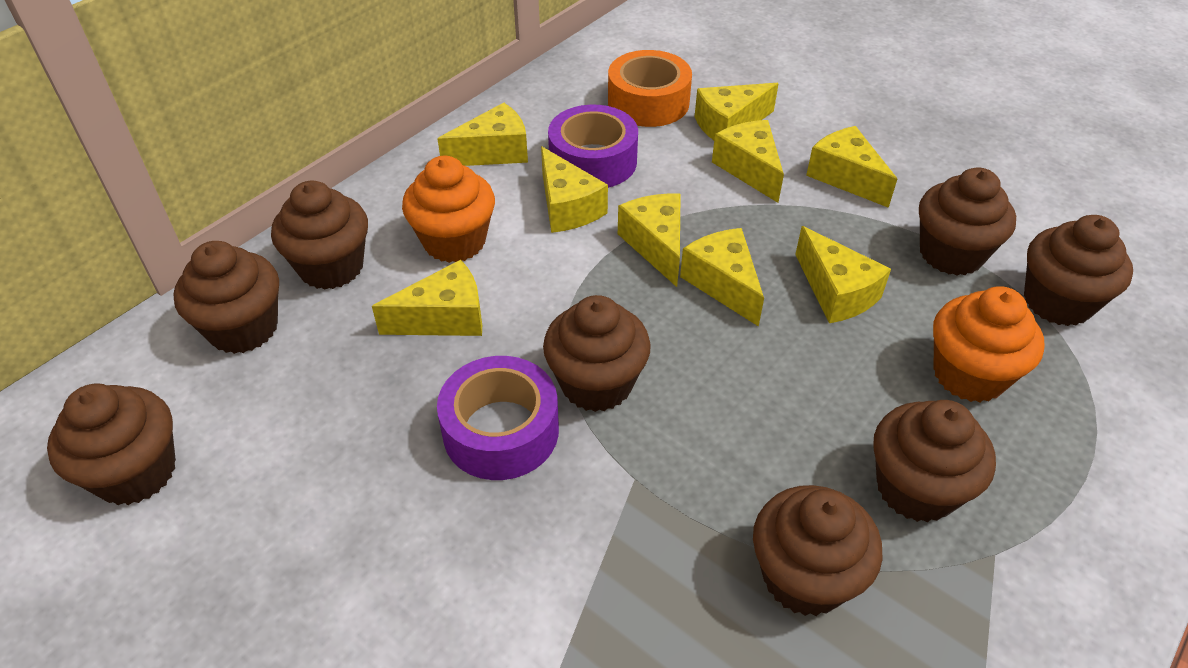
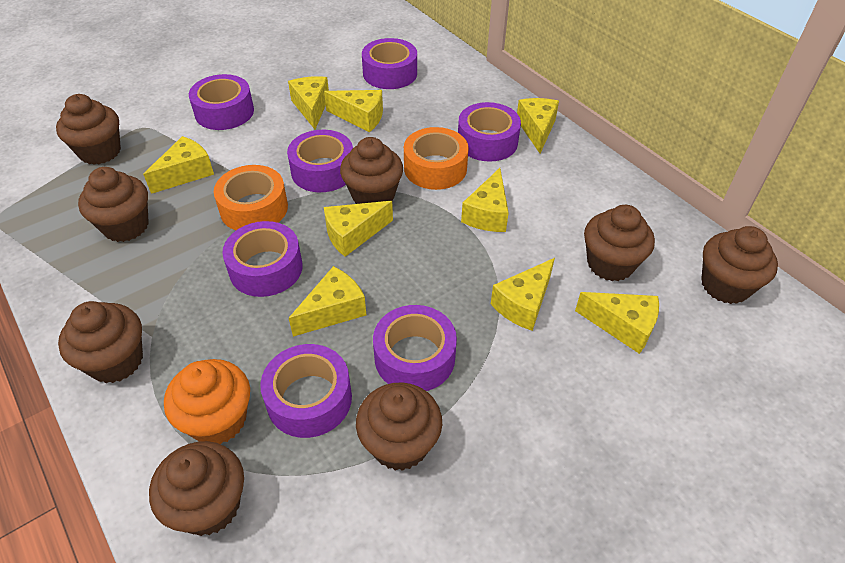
orange cupcake: 2 -> 1
orange tape: 1 -> 2
purple tape: 2 -> 7

